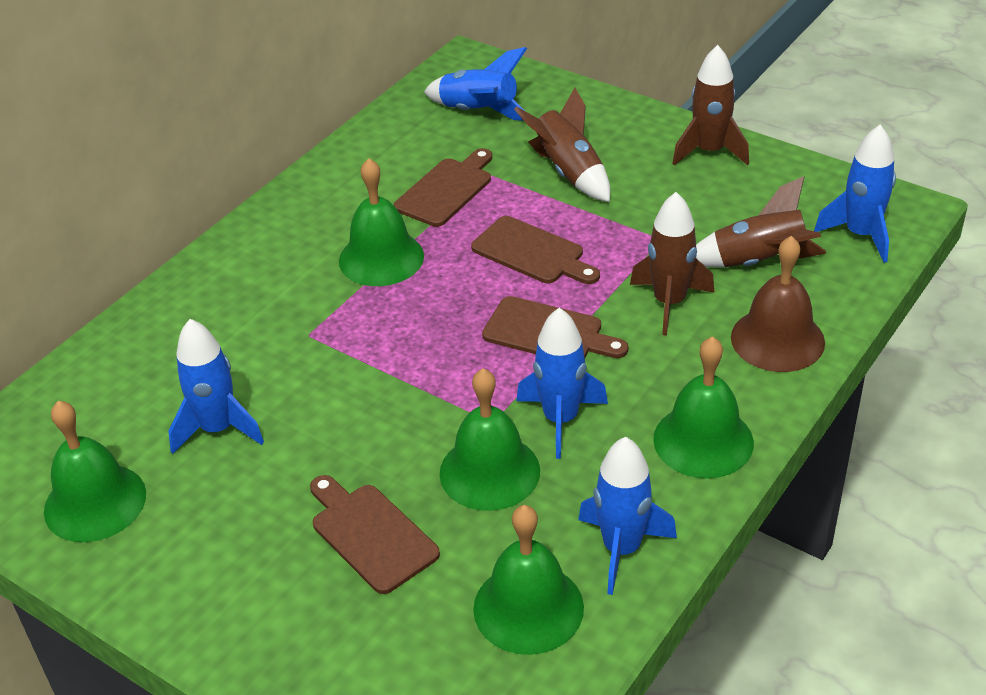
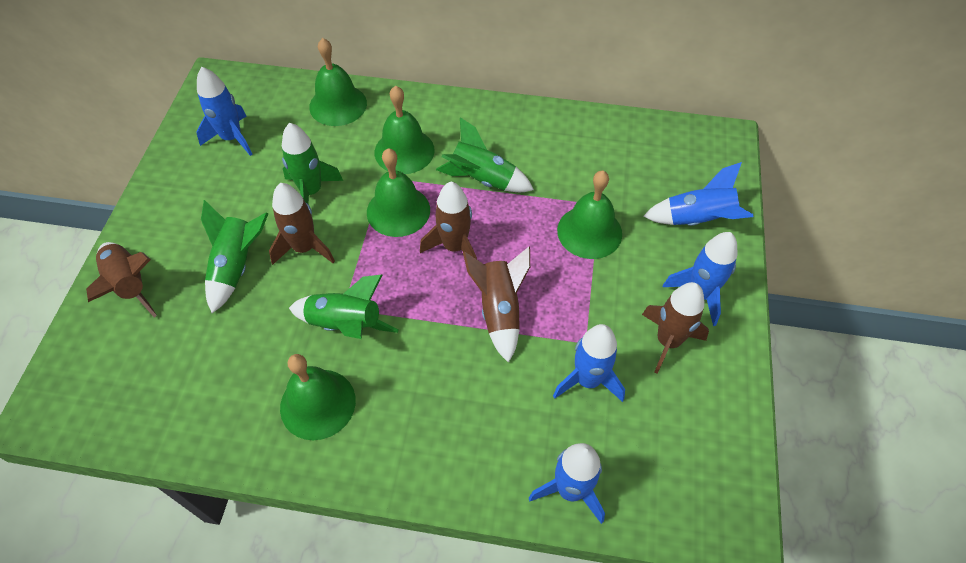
brown bell: 1 -> 0
brown cutting board: 4 -> 0
brown rocket: 4 -> 5
green rocket: 0 -> 4

